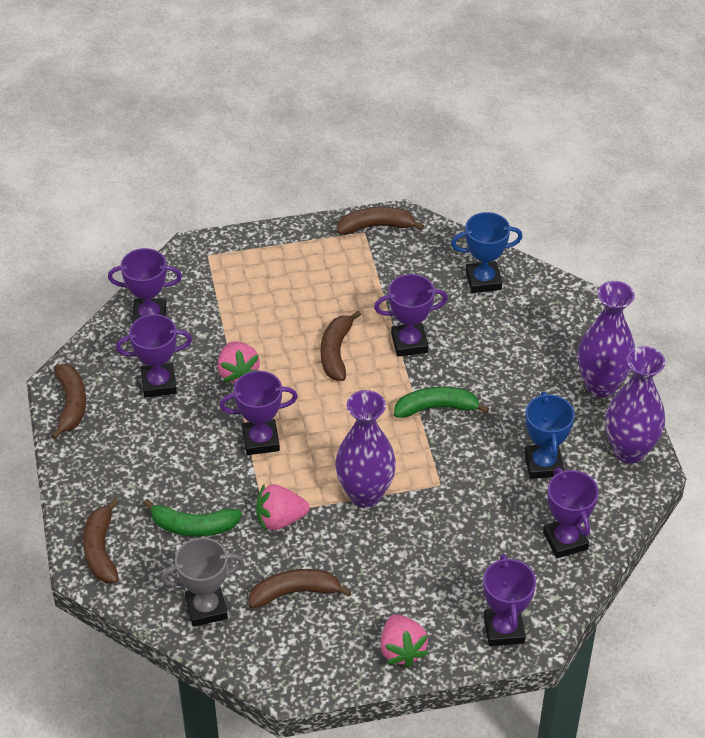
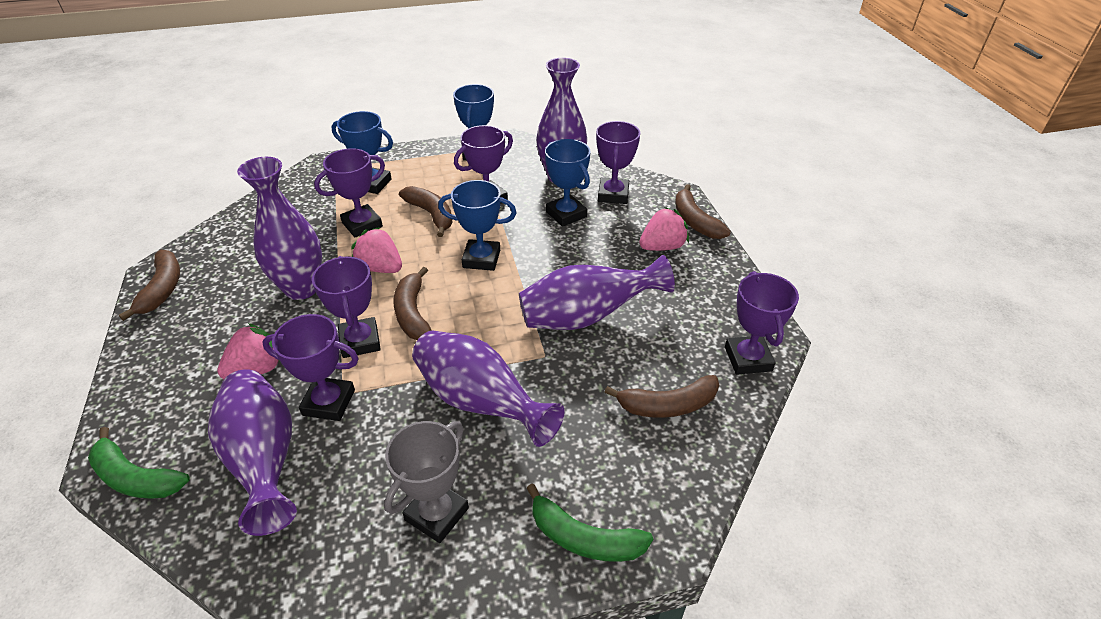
blue trophy: 2 -> 4
purple vase: 3 -> 5

